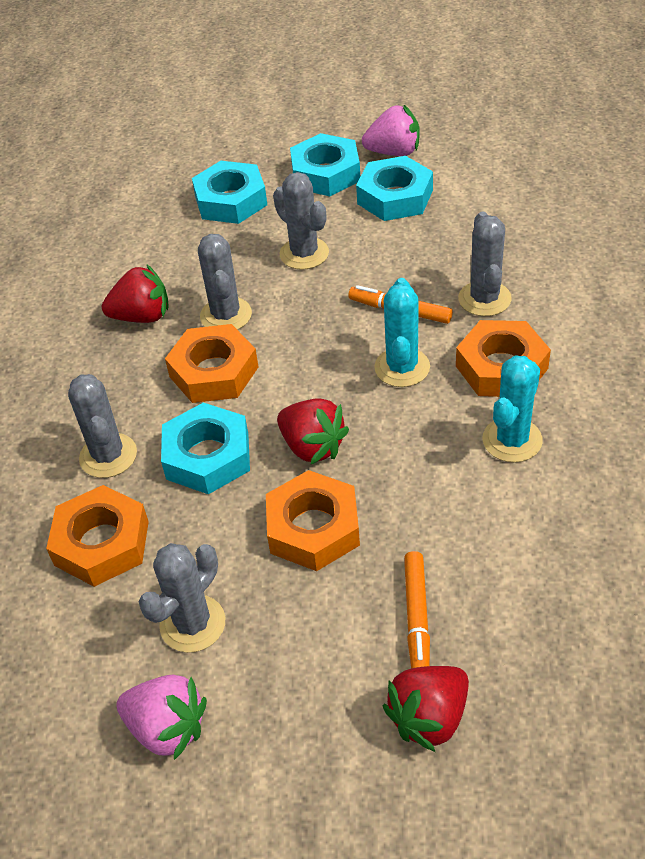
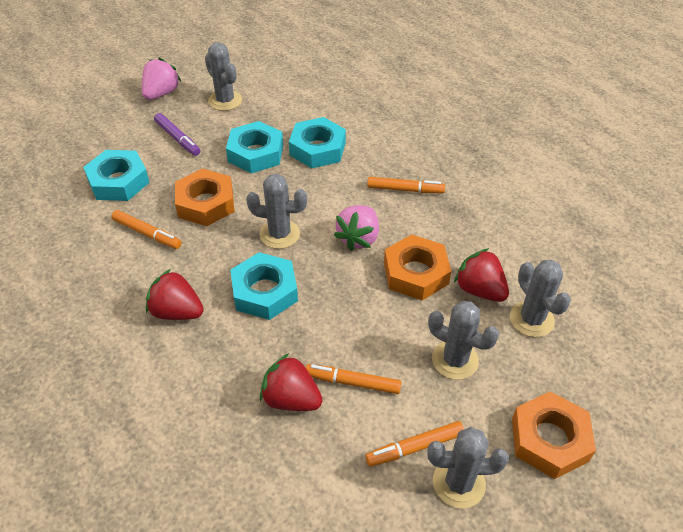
orange marker: 2 -> 4
orange nut: 4 -> 3
purple marker: 0 -> 1
turquoise cactus: 2 -> 0

